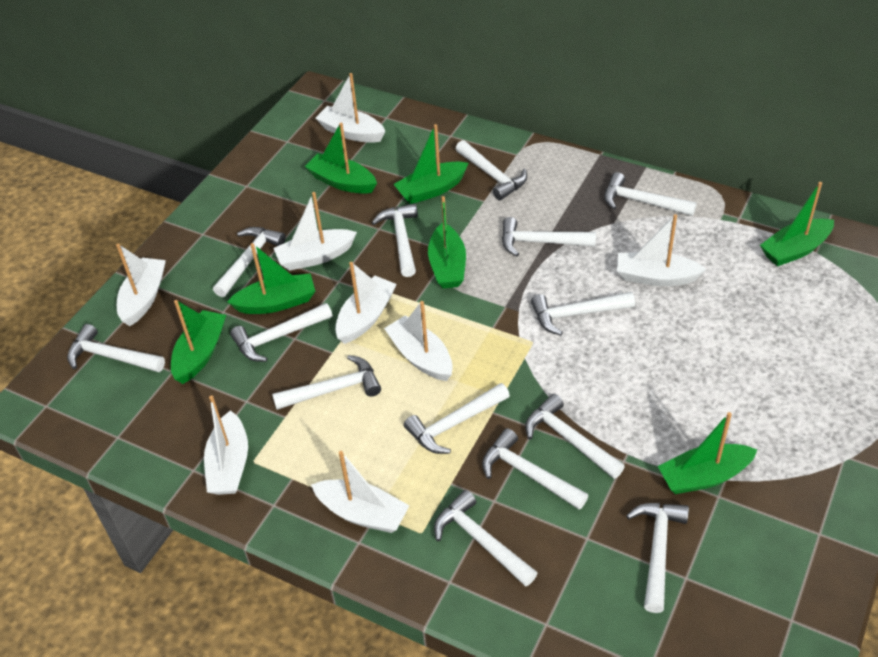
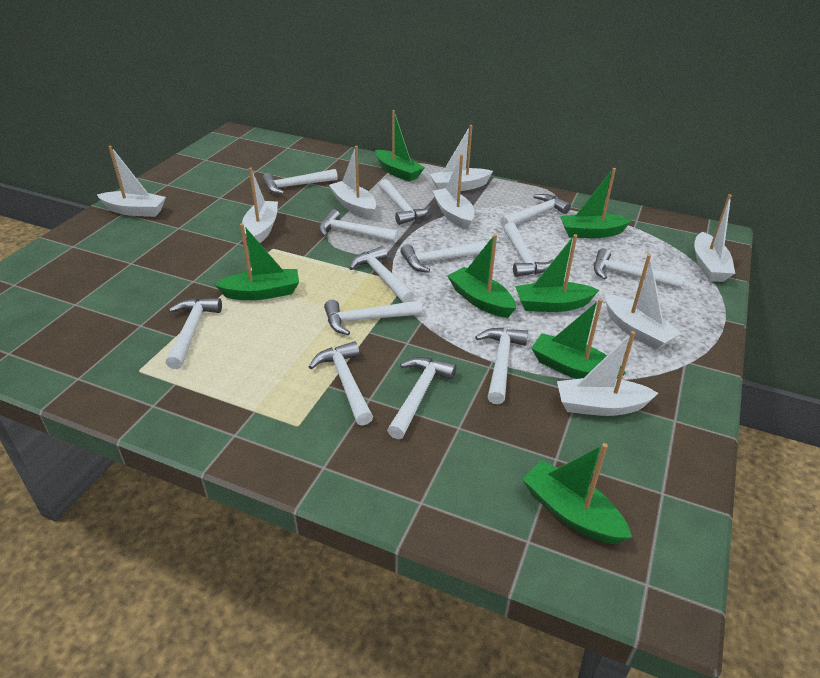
white hammer: 14 -> 13

